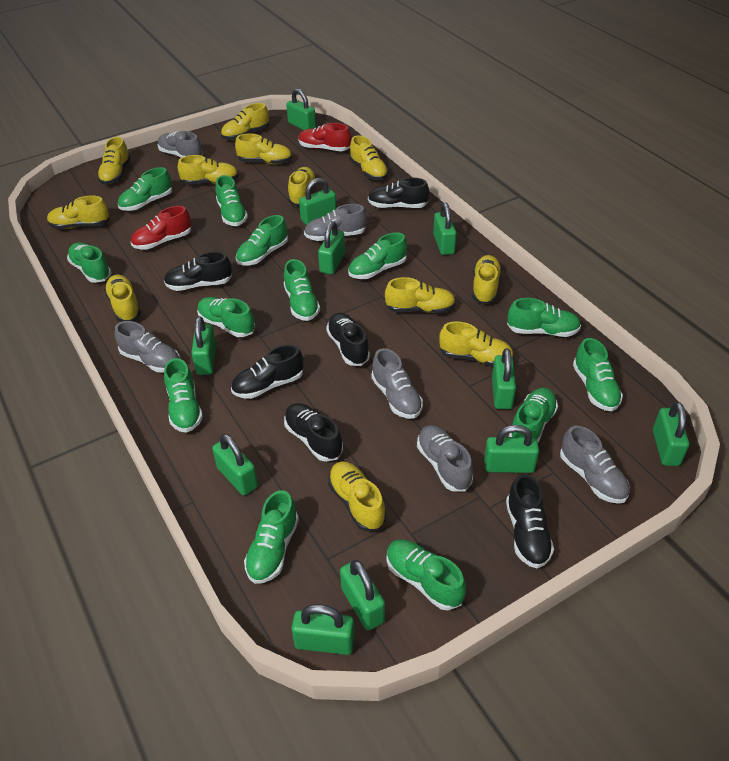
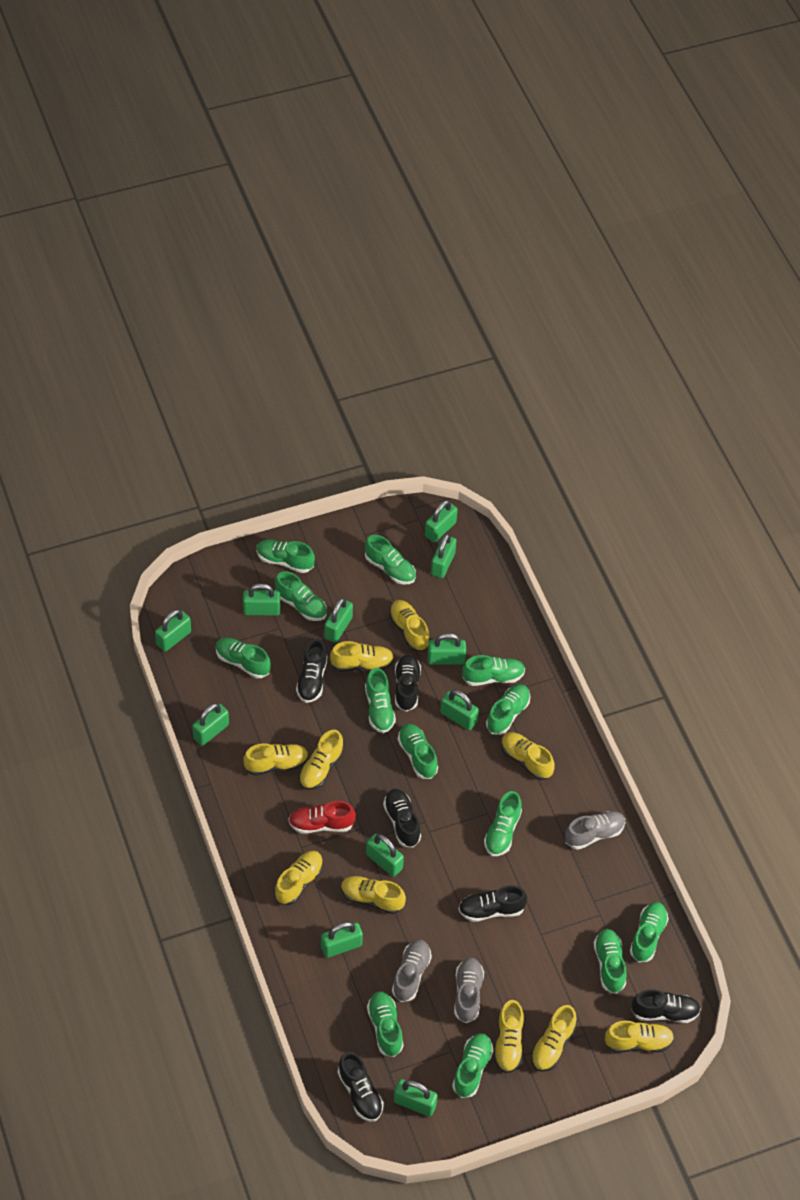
grey shoe: 6 -> 3
red shoe: 2 -> 1
yellow shoe: 12 -> 10

